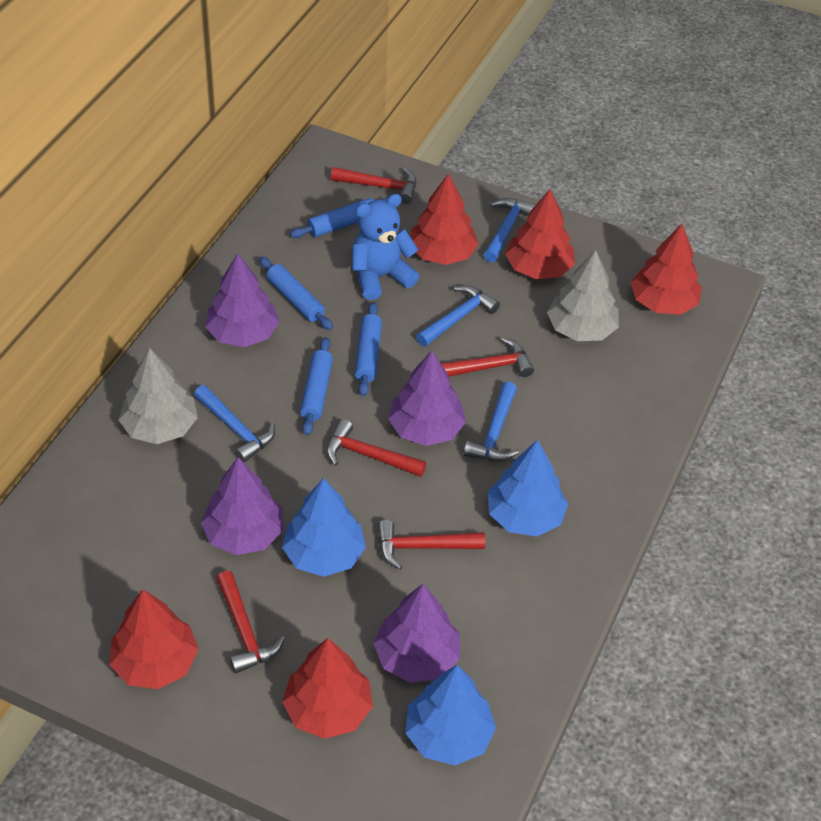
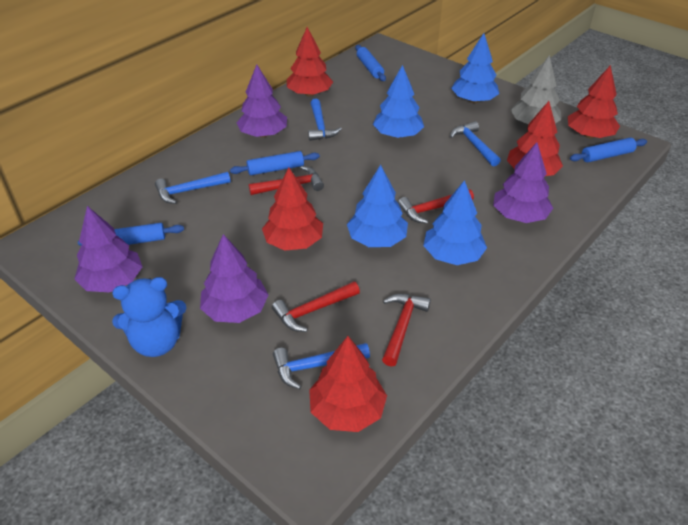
blue tree: 3 -> 4
grey tree: 2 -> 1
red hammer: 5 -> 4

